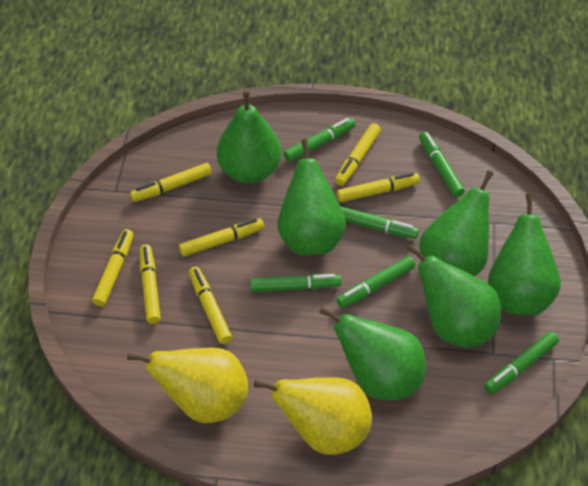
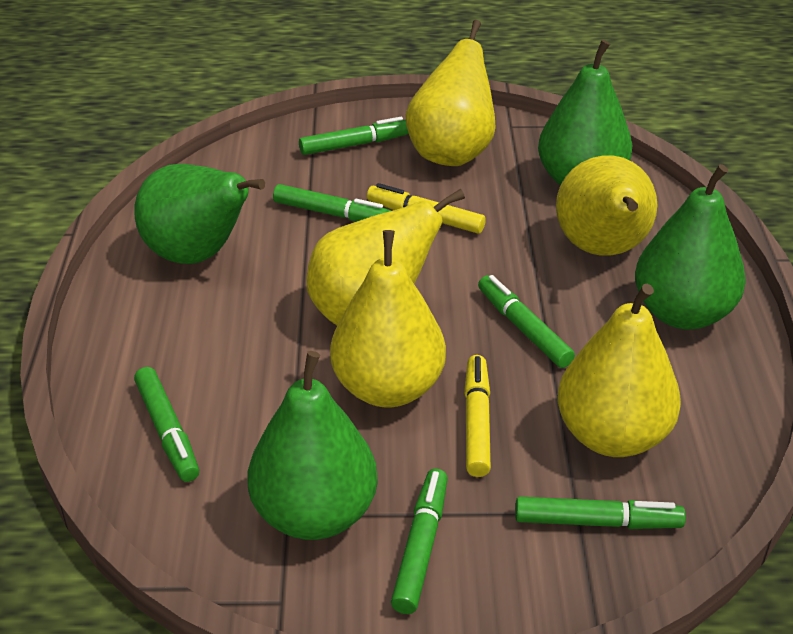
green pear: 6 -> 4
yellow marker: 7 -> 2
yellow pear: 2 -> 5

